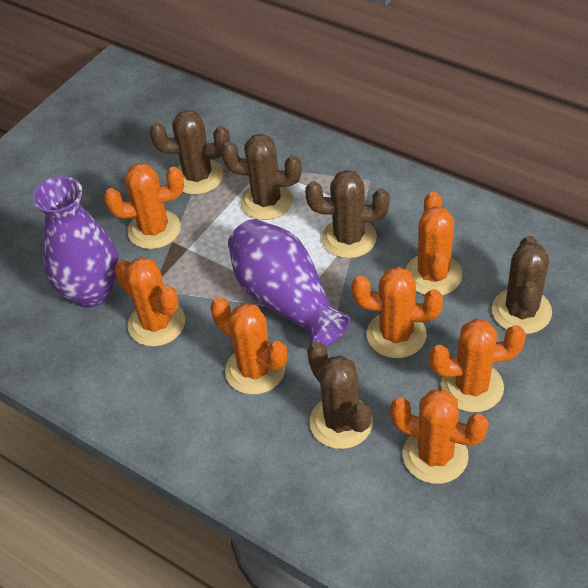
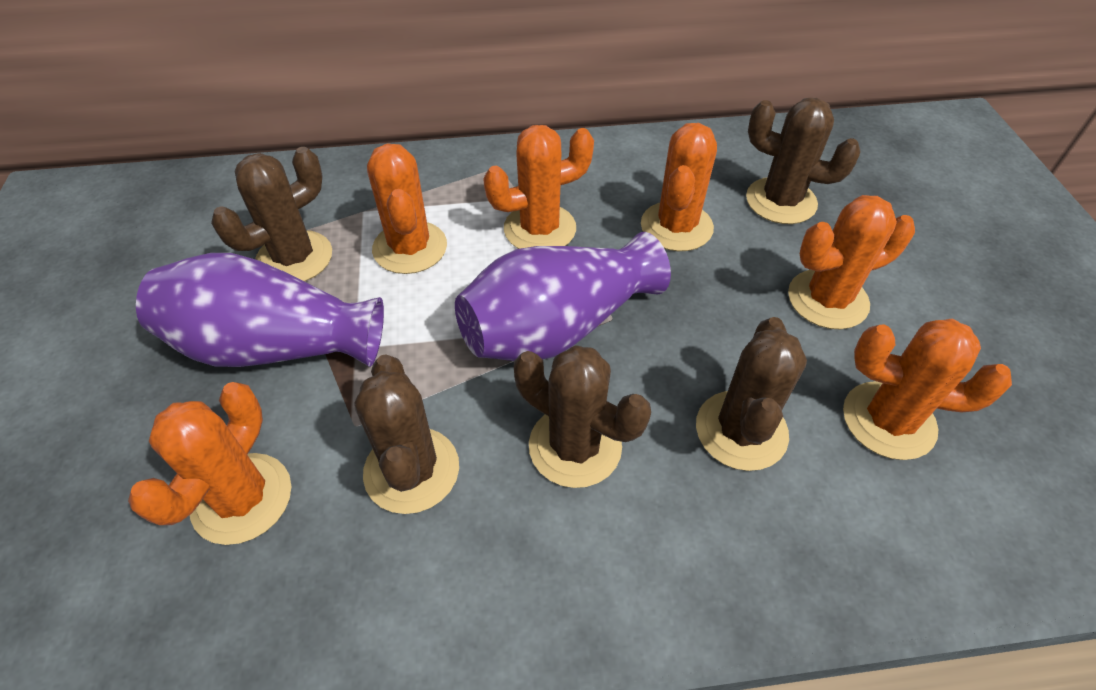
orange cactus: 7 -> 6

